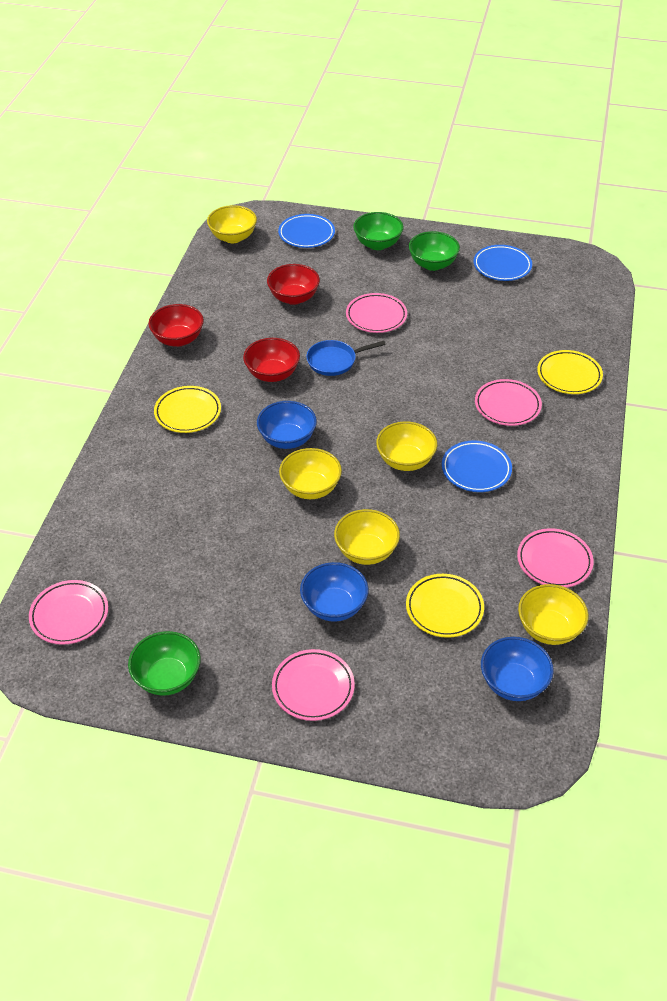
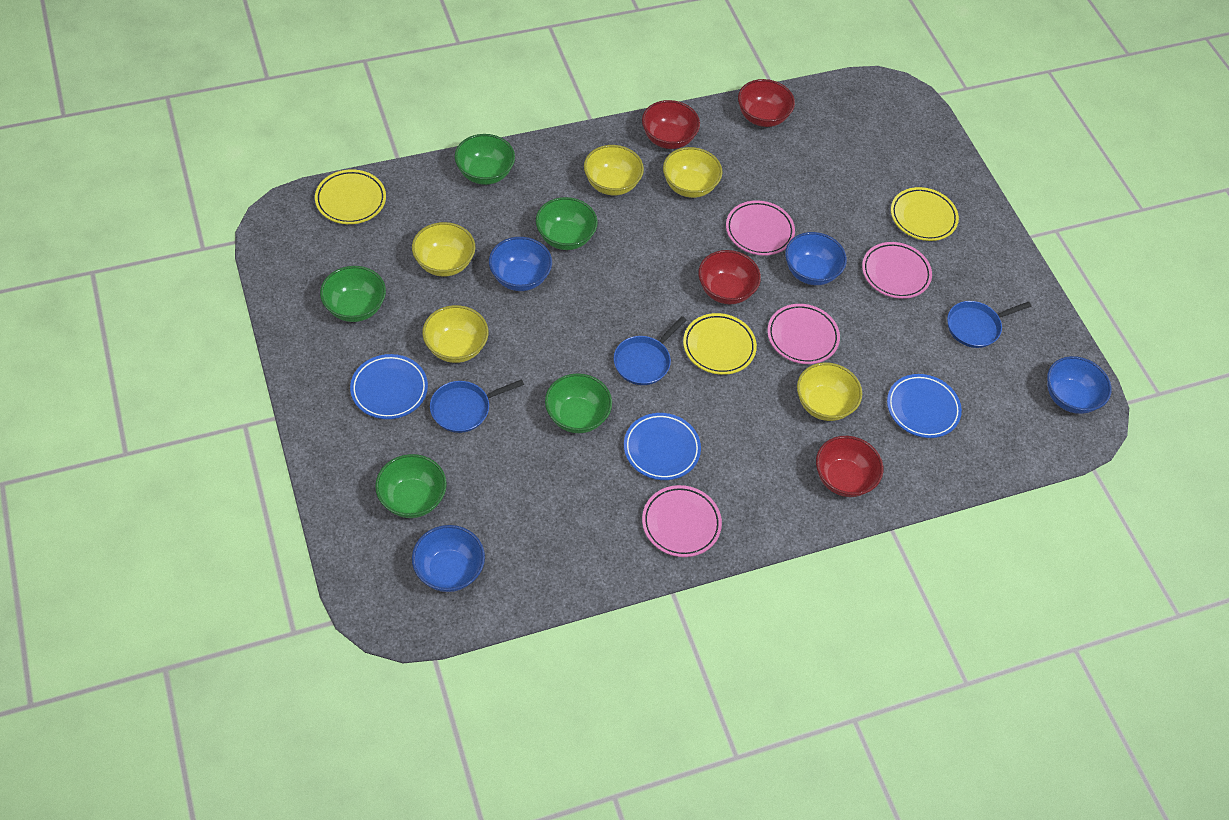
blue bowl: 3 -> 4
blue pan: 1 -> 3
green bowl: 3 -> 5
pink plate: 5 -> 4
red bowl: 3 -> 4

